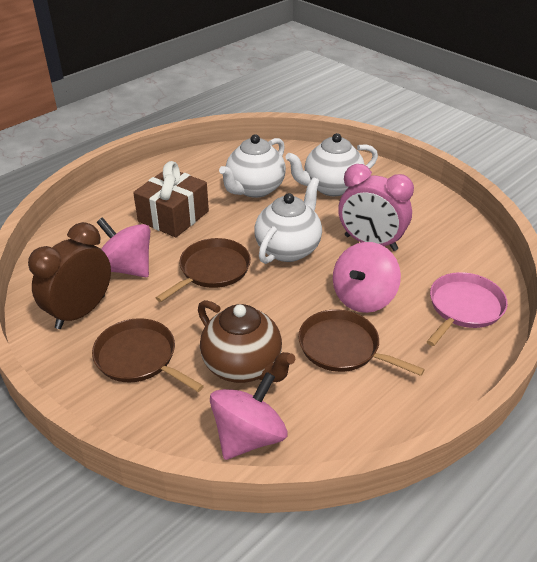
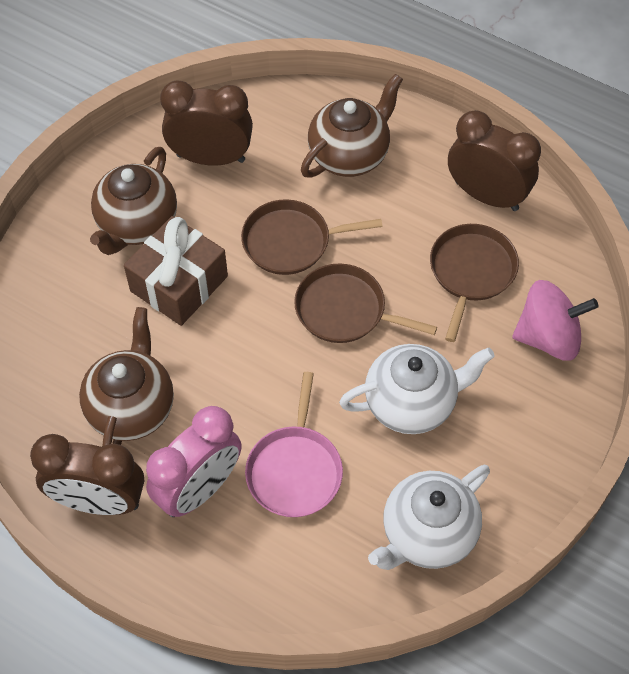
brown clock: 1 -> 3
brown teapot: 1 -> 3
pink spinning top: 3 -> 1
white teapot: 3 -> 2

